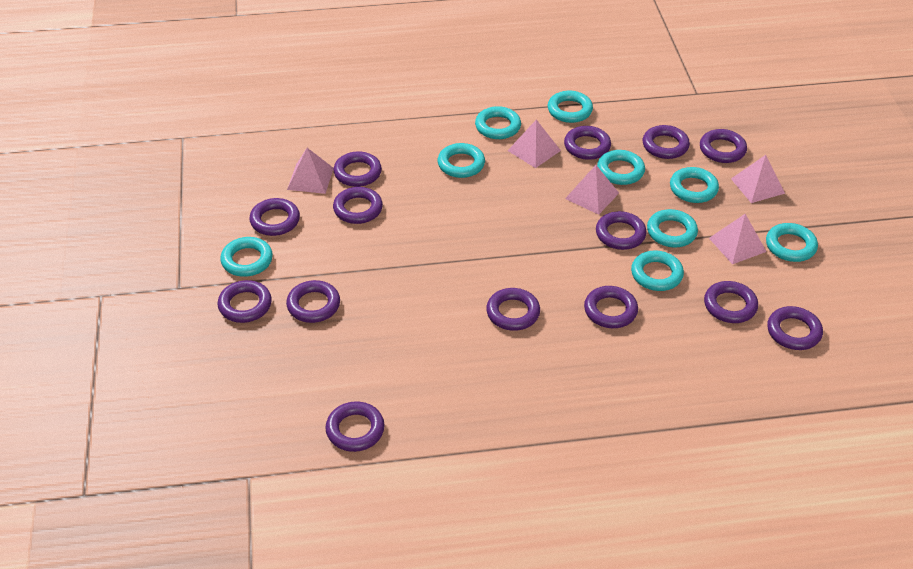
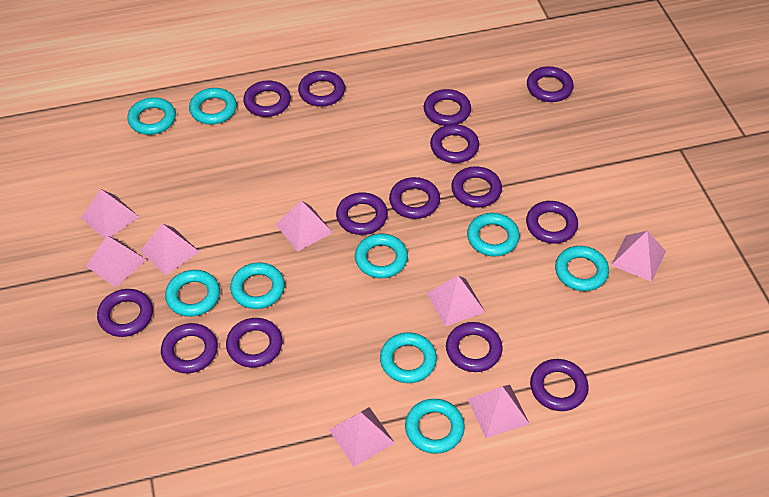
pink pyramid: 5 -> 8

